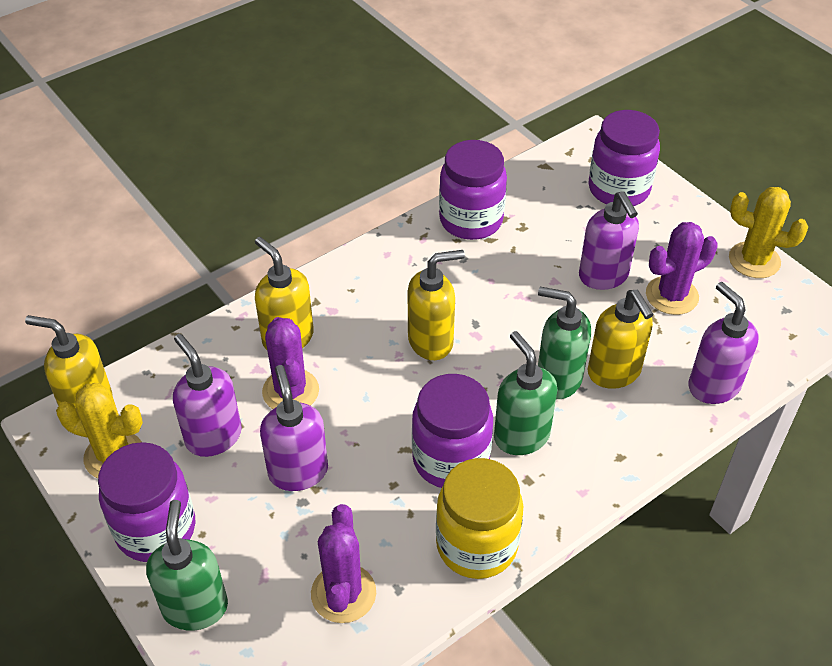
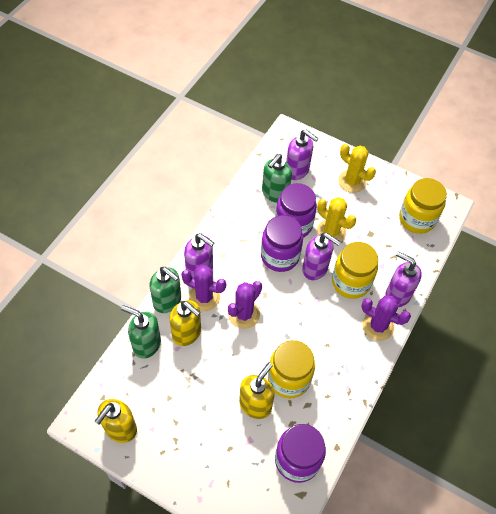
purple jar: 4 -> 3
yellow jar: 1 -> 3
yellow soap dispenser: 4 -> 3

